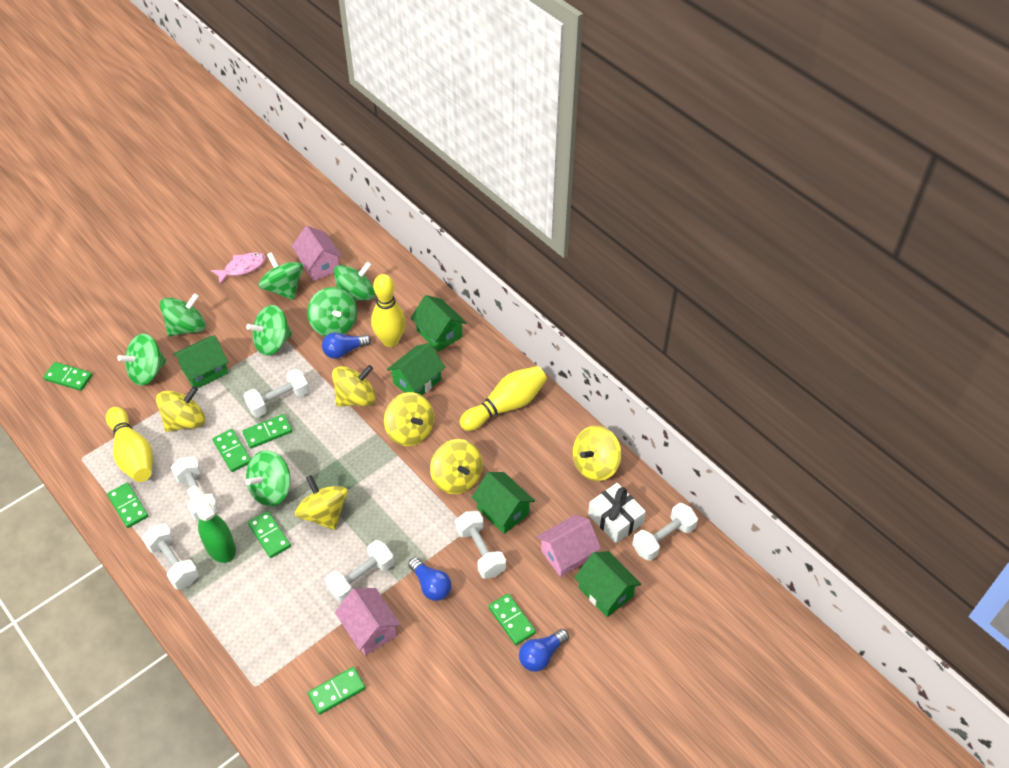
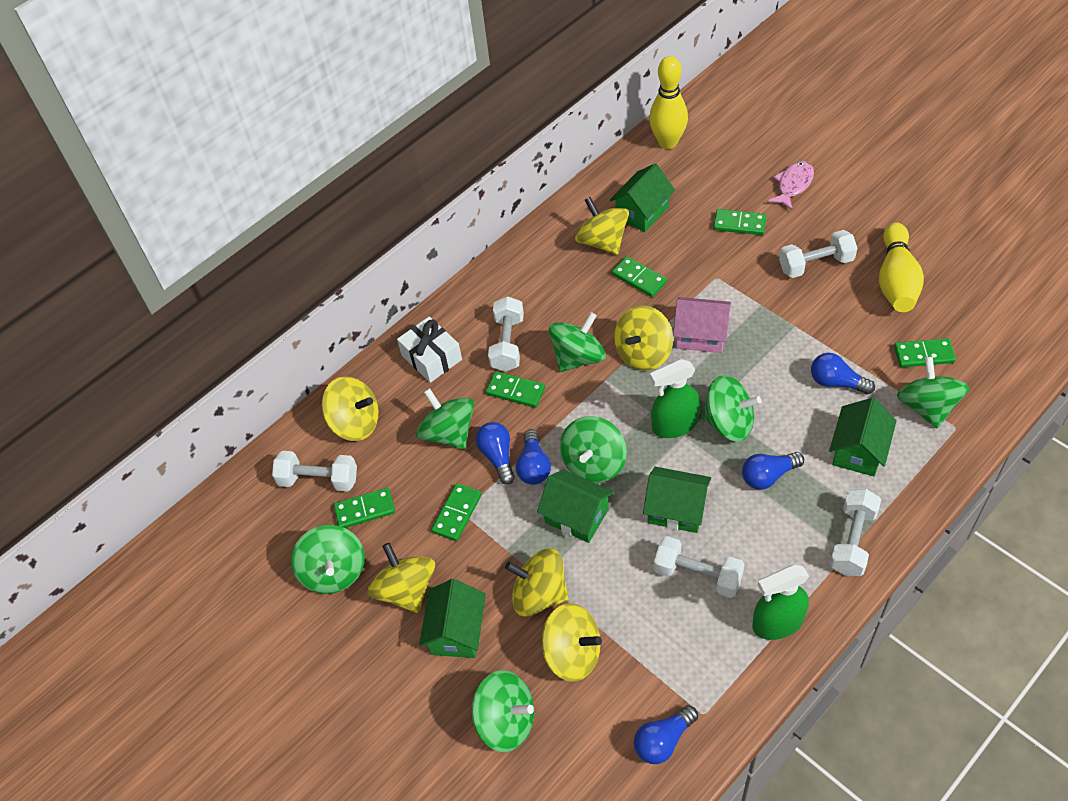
blue light bulb: 3 -> 5
green domino: 7 -> 6
green spray bottle: 1 -> 2
pink house: 3 -> 1
white dumbbell: 6 -> 5
yellow bowling pin: 3 -> 2

